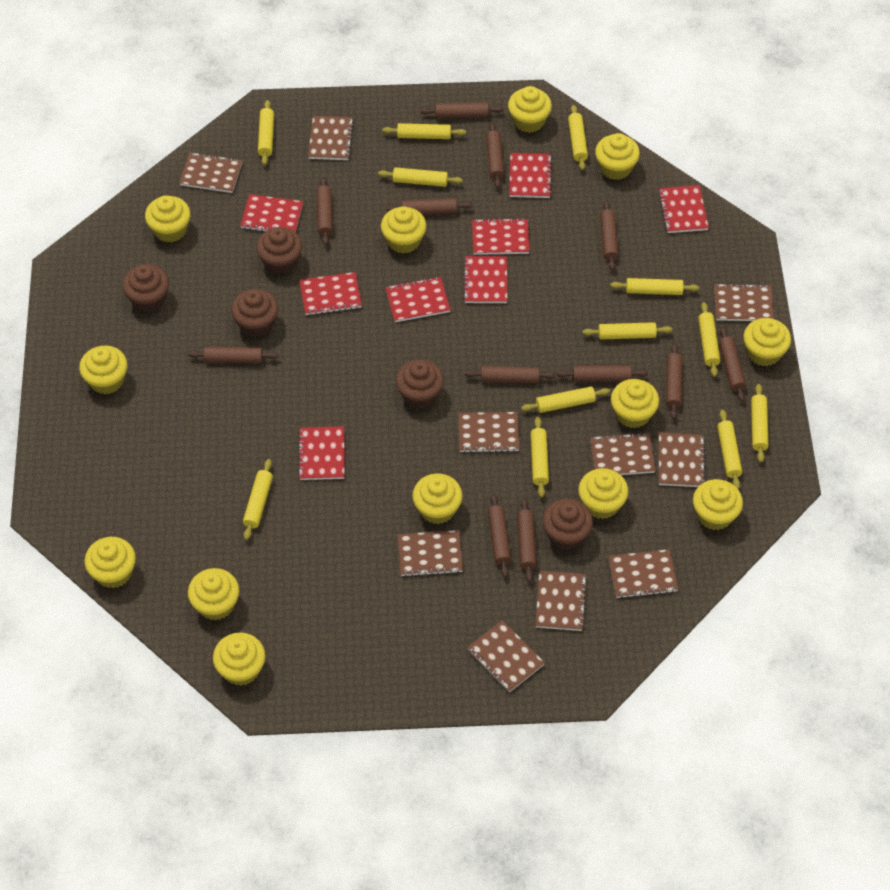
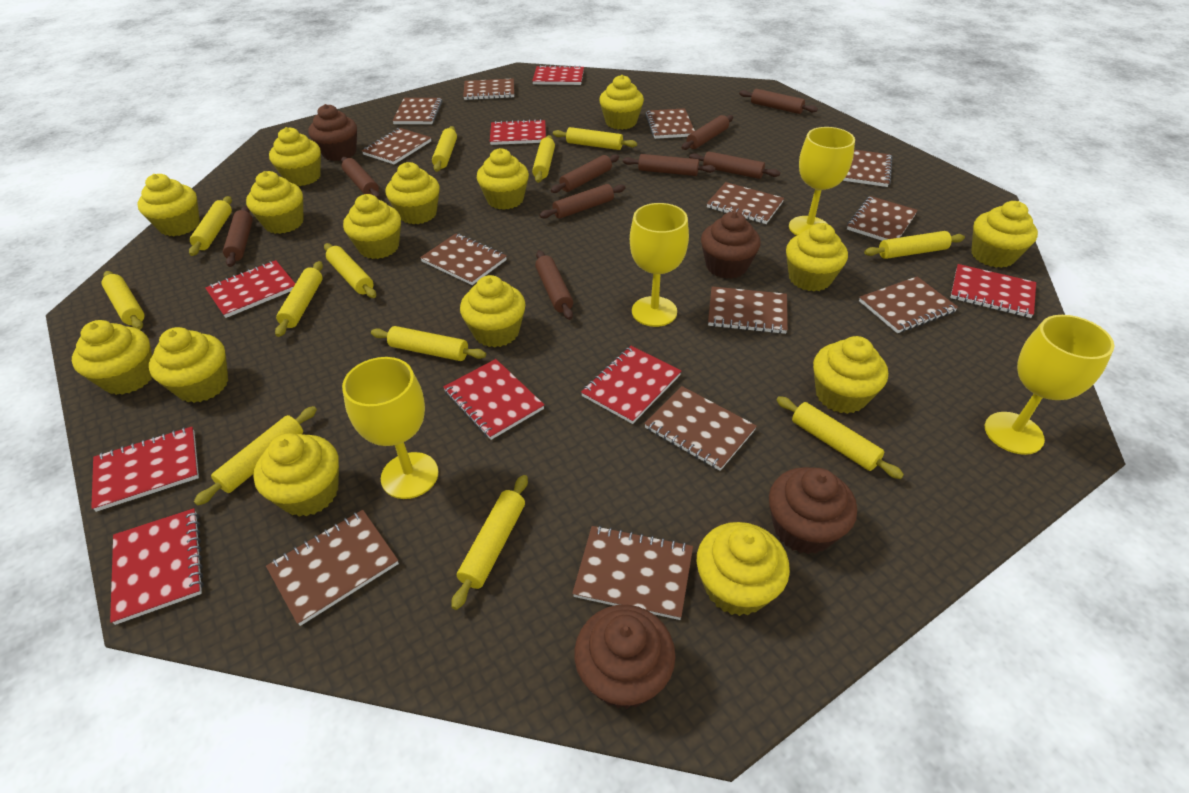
brown cupcake: 5 -> 4
brown notebook: 10 -> 13
brown rolling pin: 12 -> 9
yellow cupcake: 13 -> 15
yellow goblet: 0 -> 4

